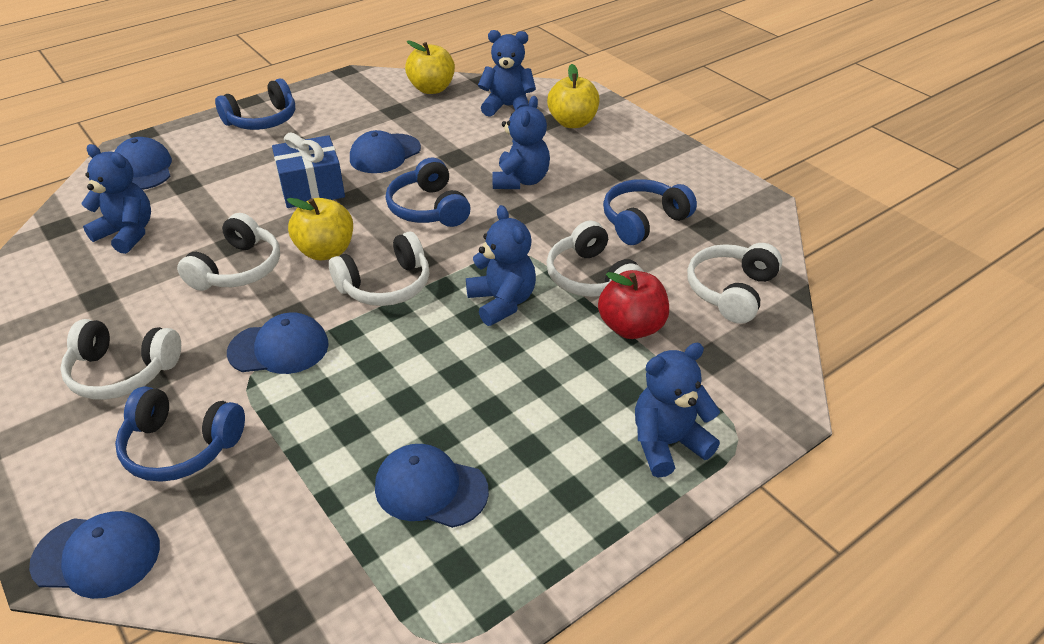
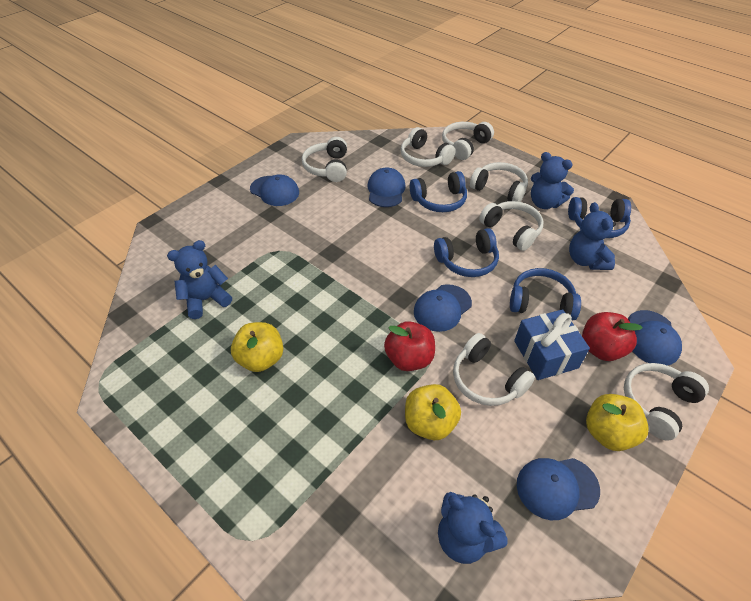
blue teddy bear: 5 -> 4
red apple: 1 -> 2
white headphones: 5 -> 7

